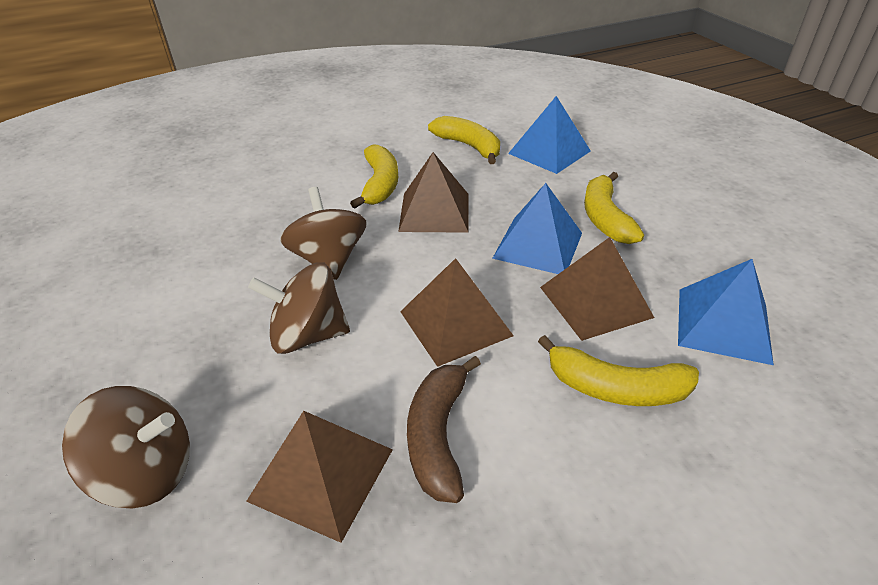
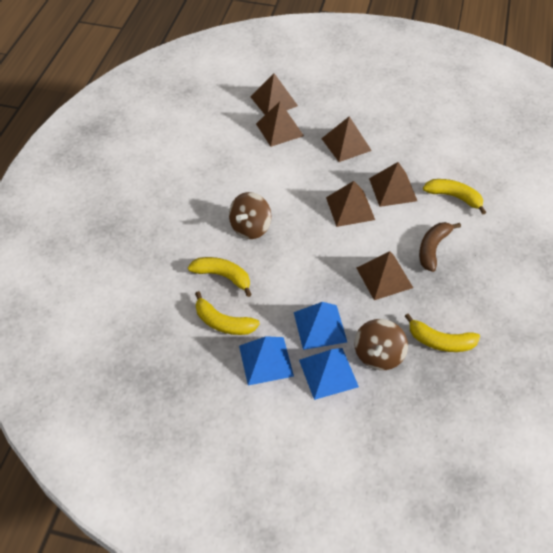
brown pyramid: 4 -> 6
brown spinning top: 3 -> 2

